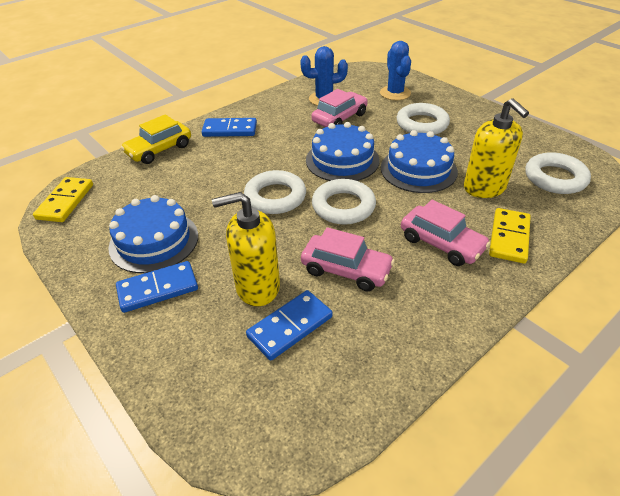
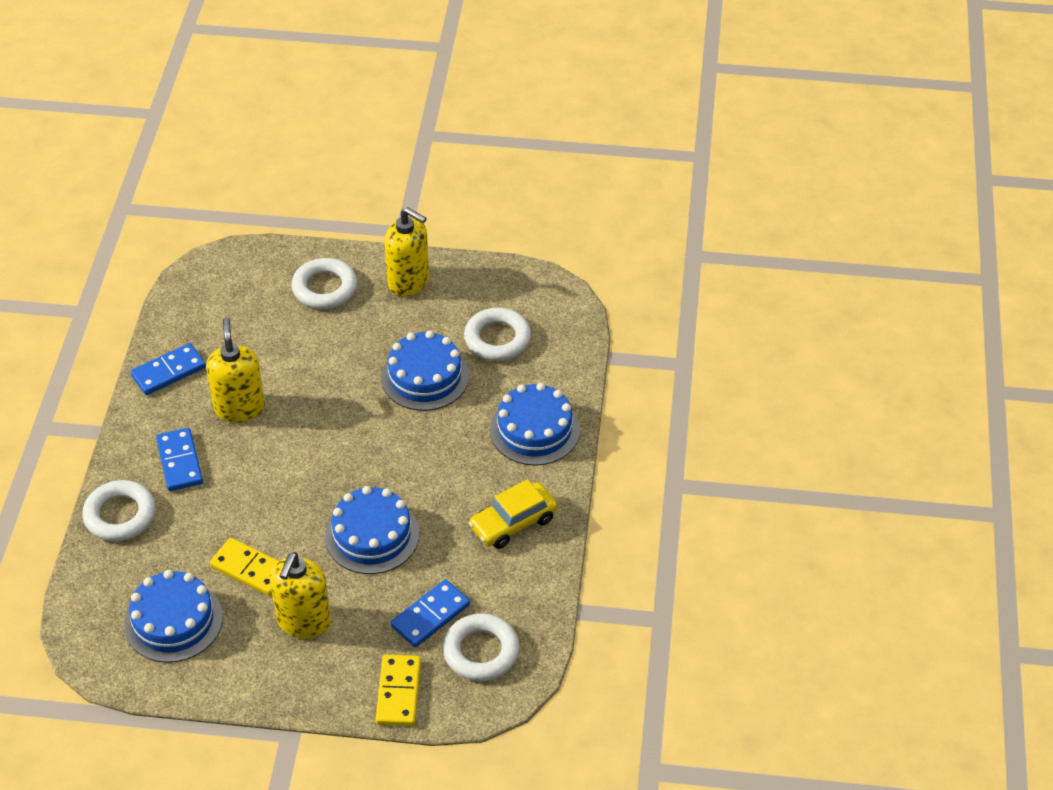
blue cactus: 2 -> 0
blue cake: 3 -> 4
pink car: 3 -> 0
yellow soap dispenser: 2 -> 3

